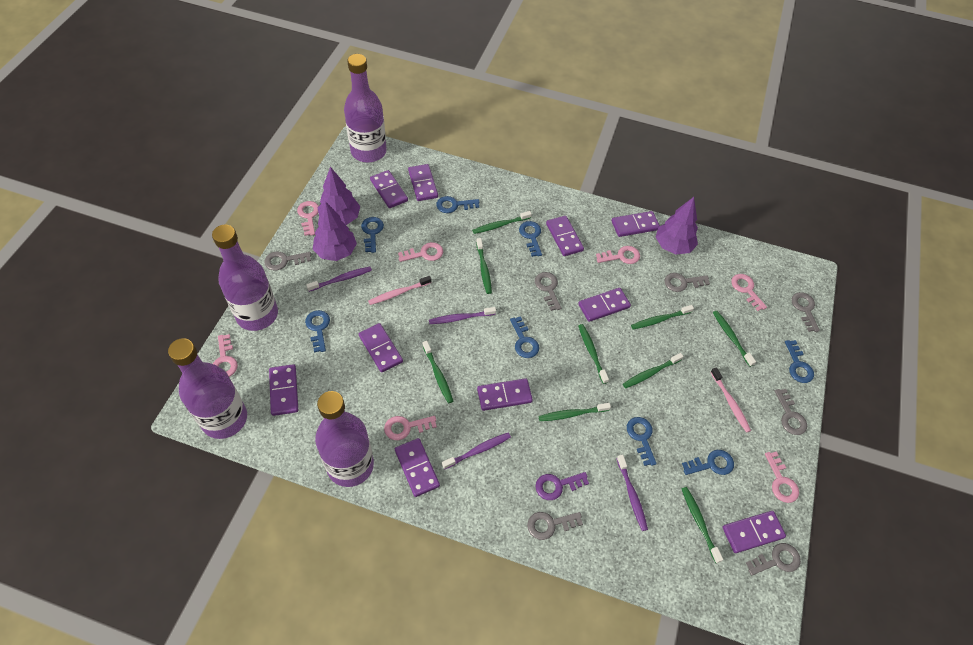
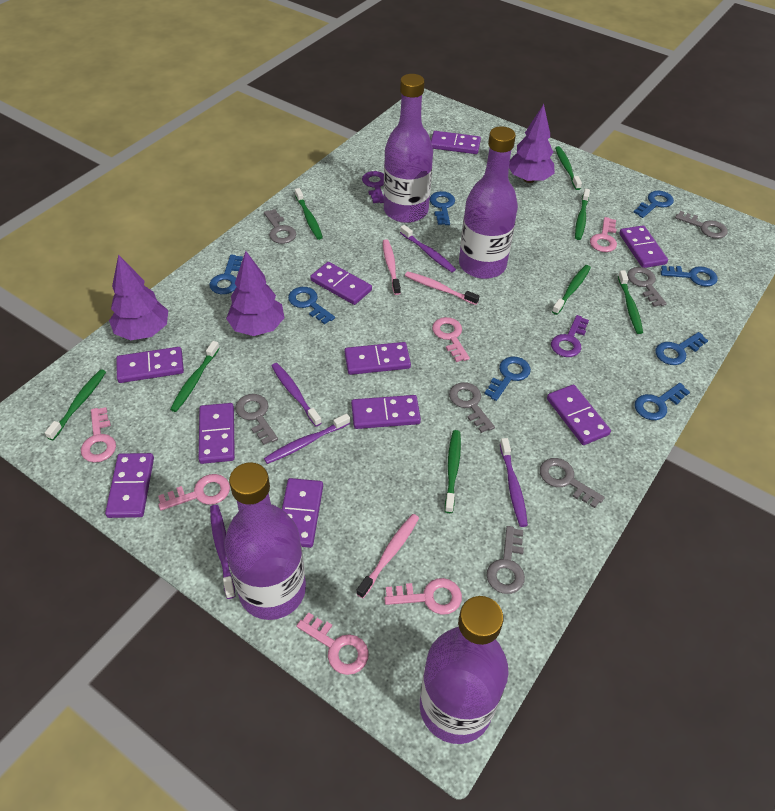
green toothbrush: 9 -> 8
pink key: 7 -> 6
pink toothbrush: 2 -> 3
purple key: 1 -> 2
purple toothbrush: 4 -> 5

